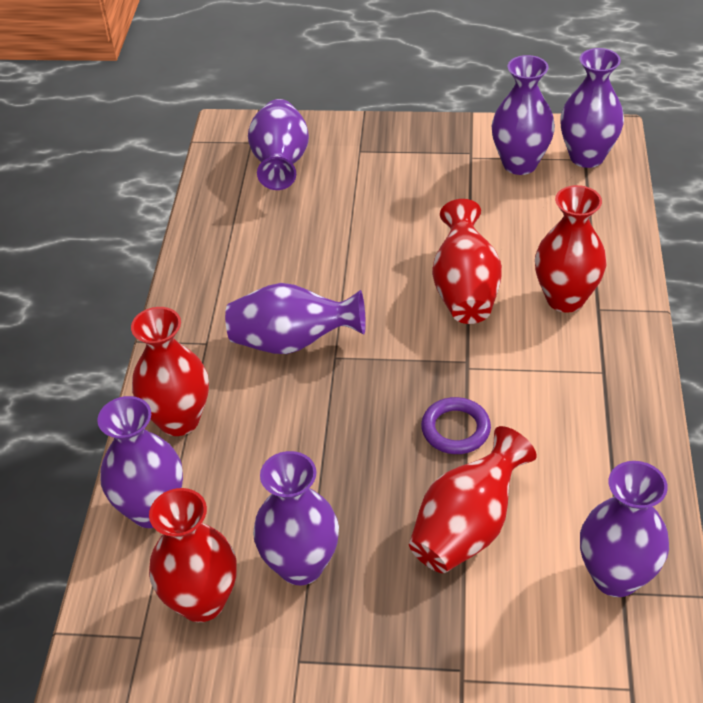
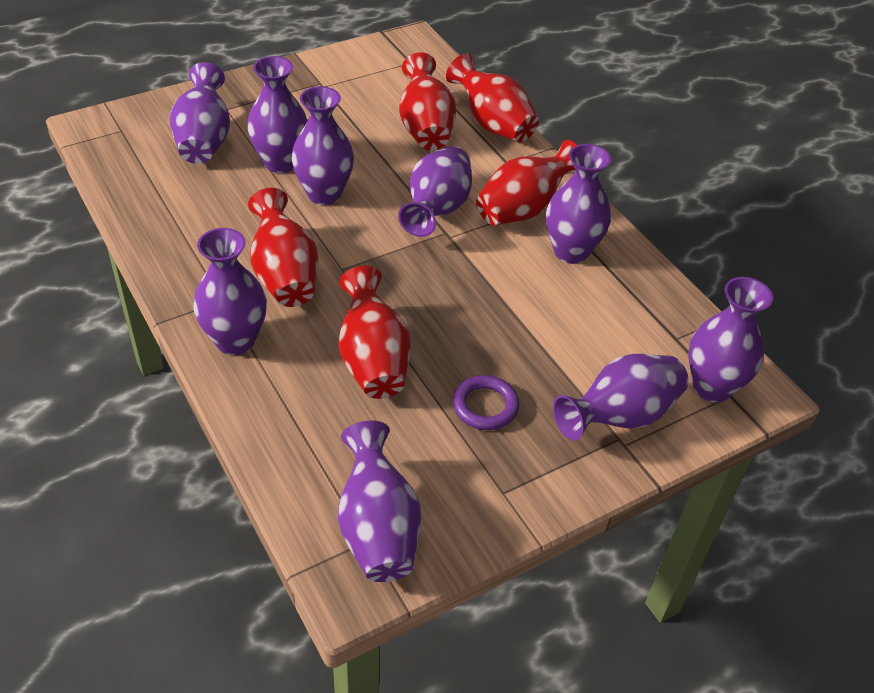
purple vase: 7 -> 9

